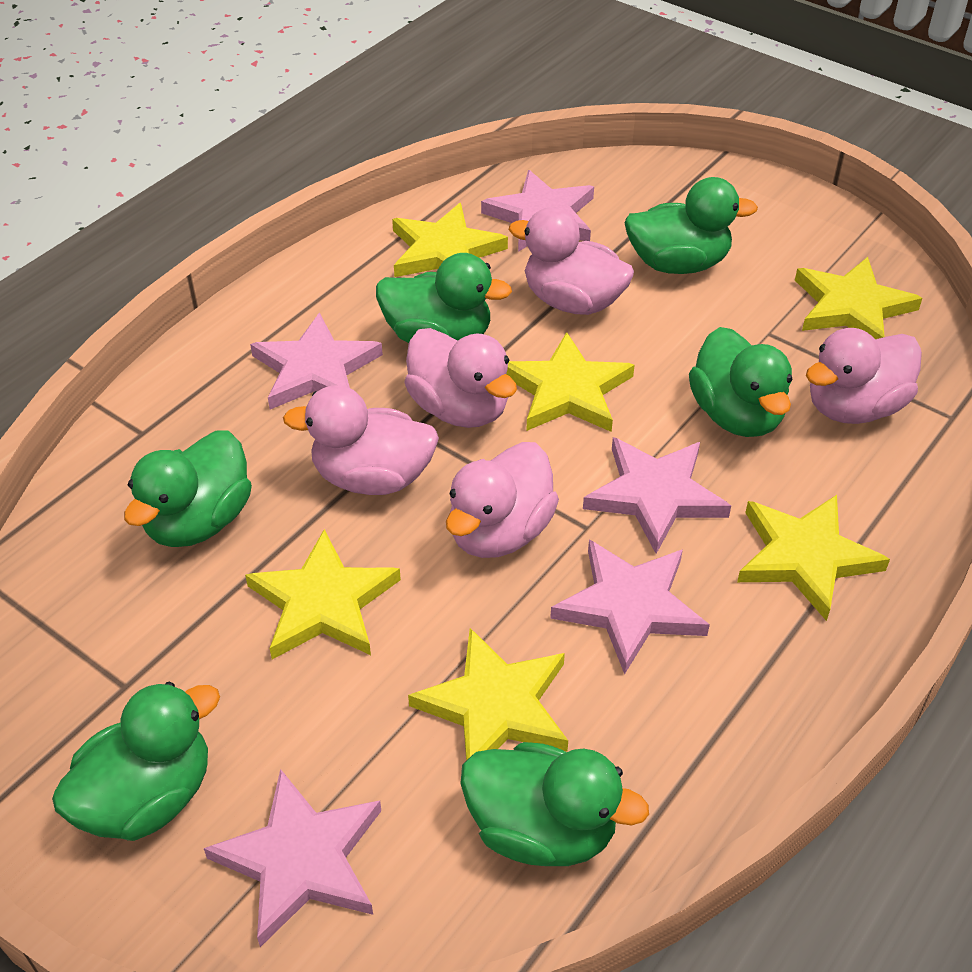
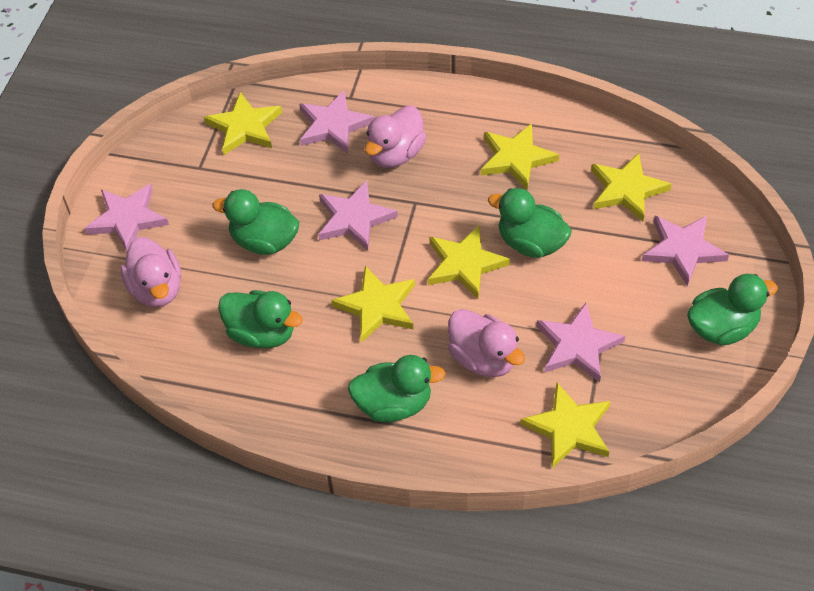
green duck: 6 -> 5
pink duck: 5 -> 3

